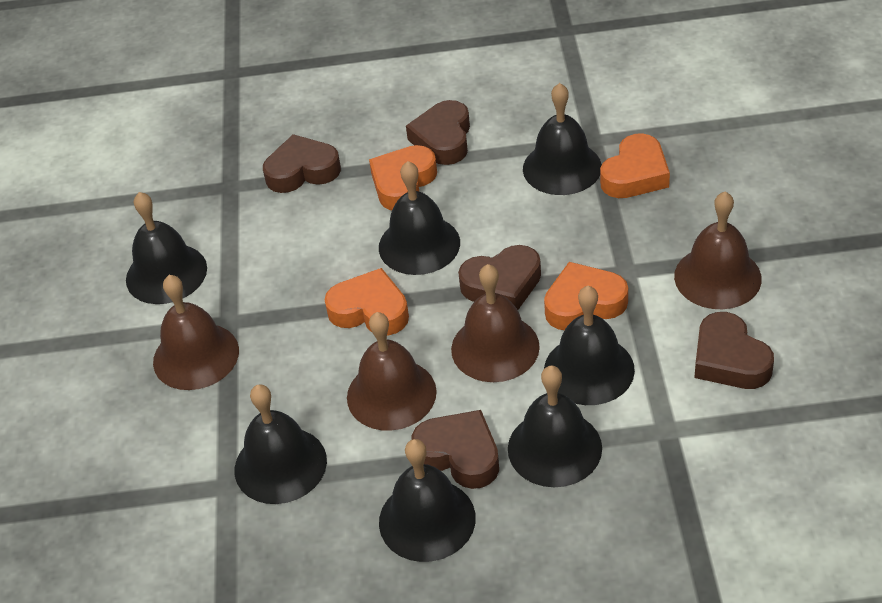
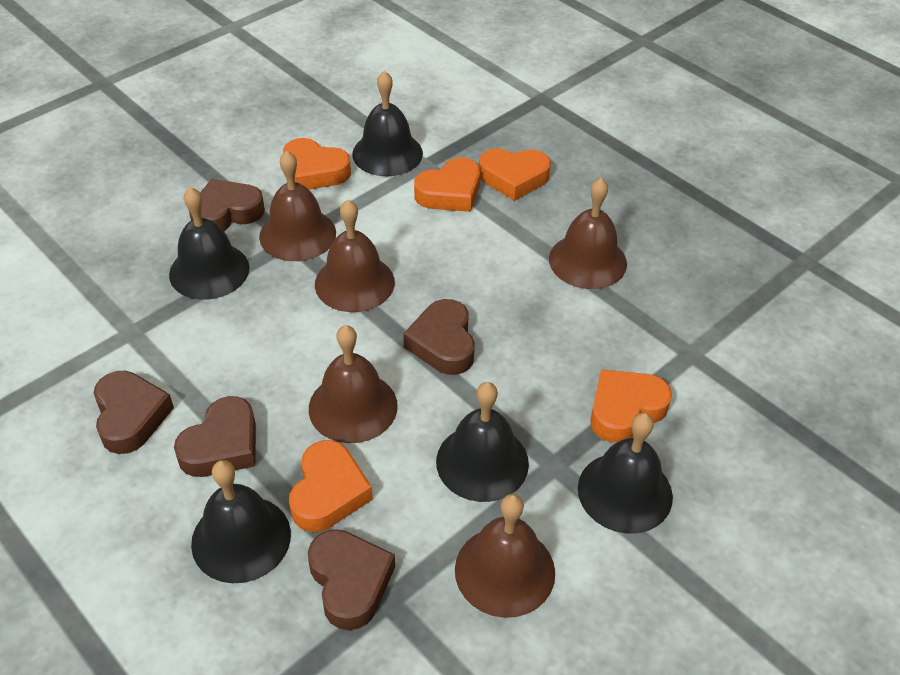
black bell: 7 -> 5
brown bell: 4 -> 5
orange heart: 4 -> 5

